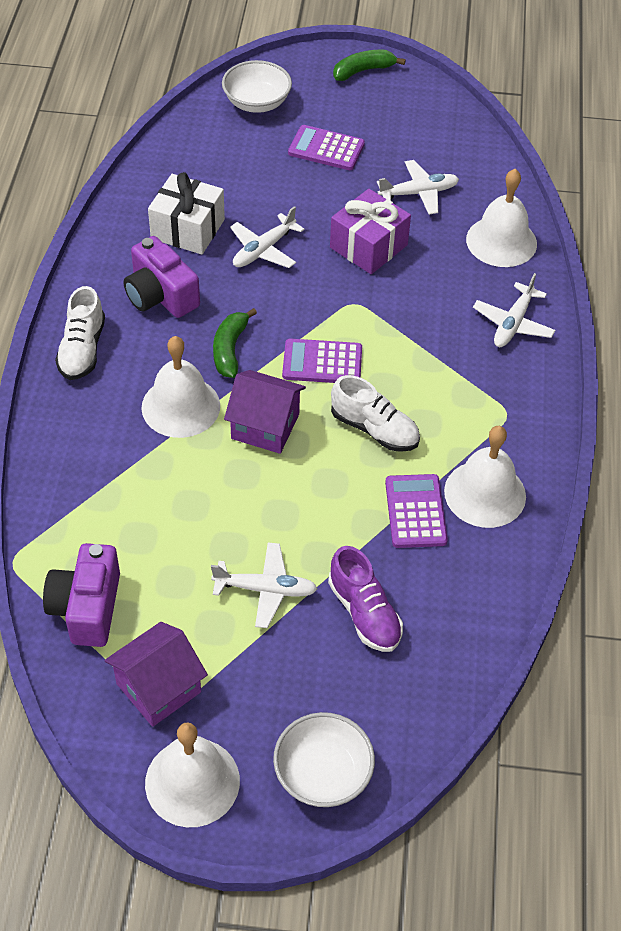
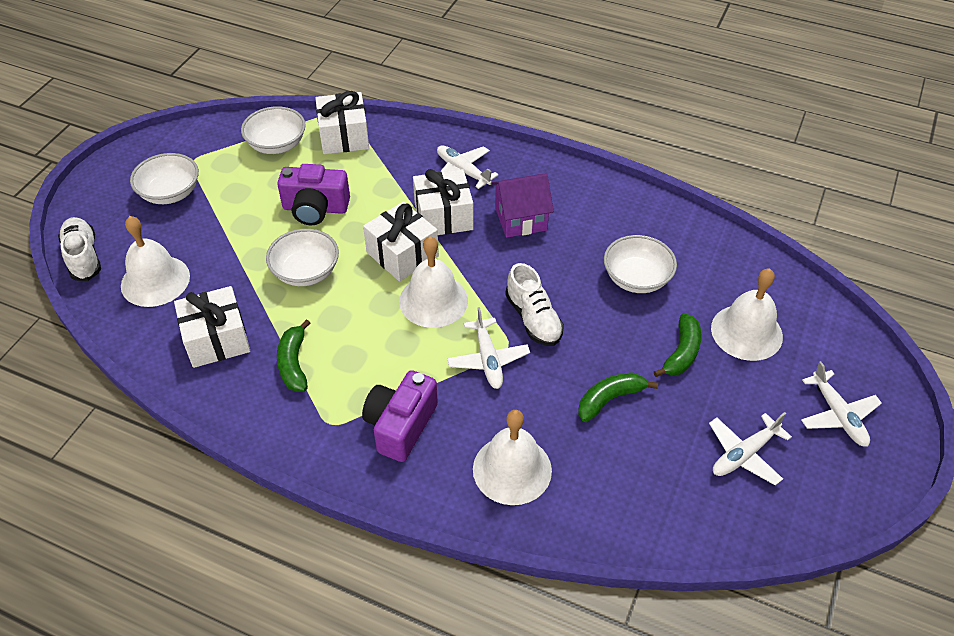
green banana: 2 -> 3
purple calculator: 3 -> 0
purple gift: 1 -> 0
purple house: 2 -> 1
purple shoe: 1 -> 0
white bowl: 2 -> 4
white gift: 1 -> 4

